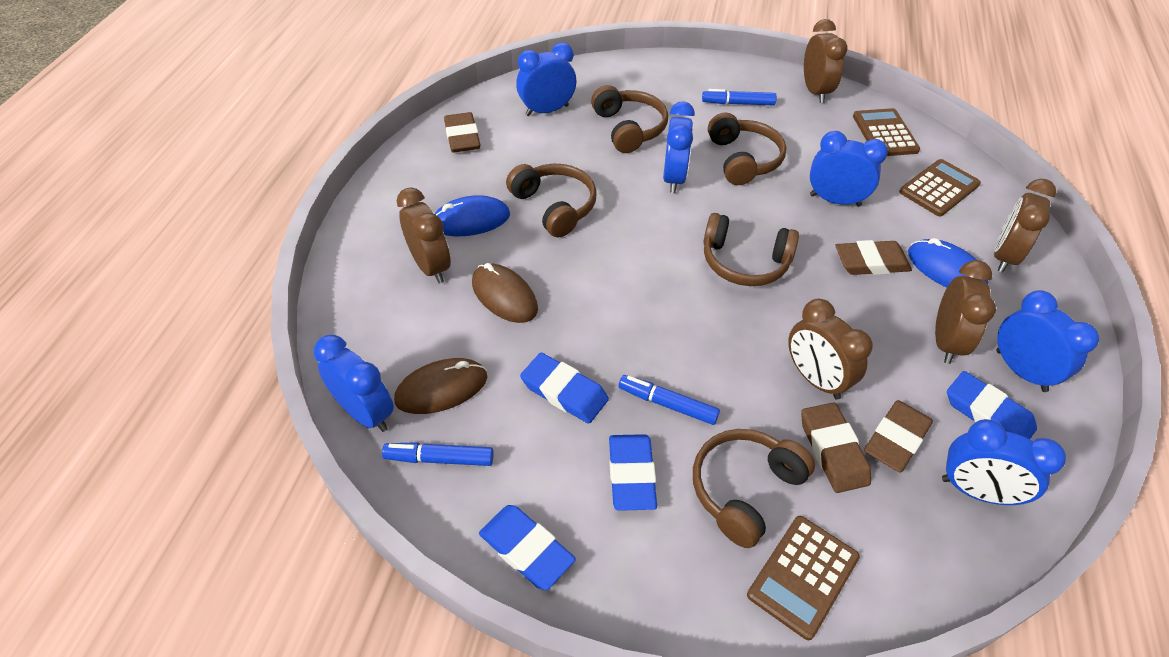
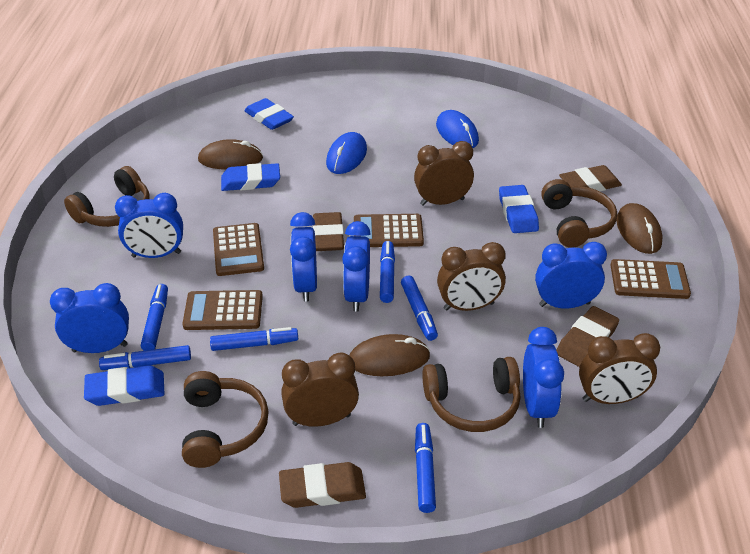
blue marker: 3 -> 6
brown calculator: 3 -> 4
brown clock: 5 -> 4
brown headphones: 5 -> 4
brown mouse: 2 -> 3

